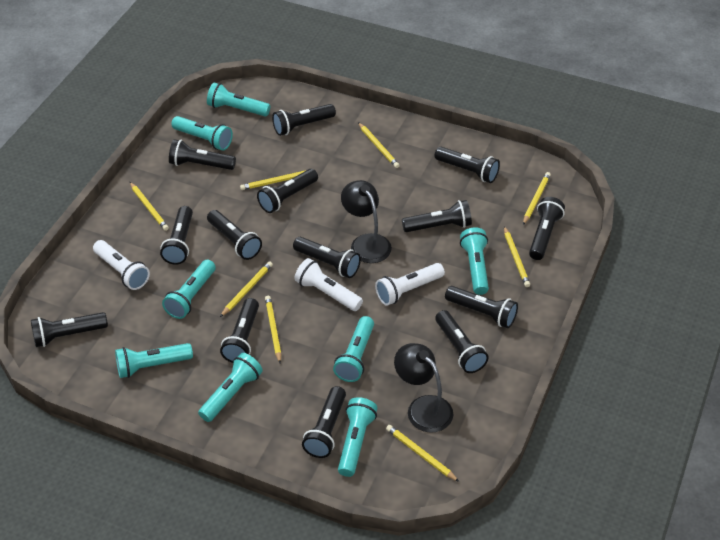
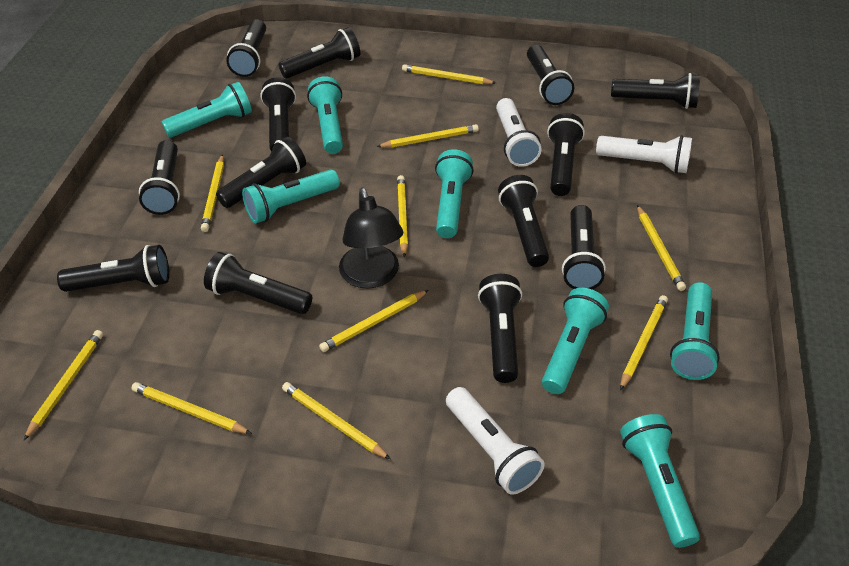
black flashlight: 14 -> 13
black lamp: 2 -> 1
turquoise flashlight: 8 -> 7
yellow pencil: 8 -> 10

